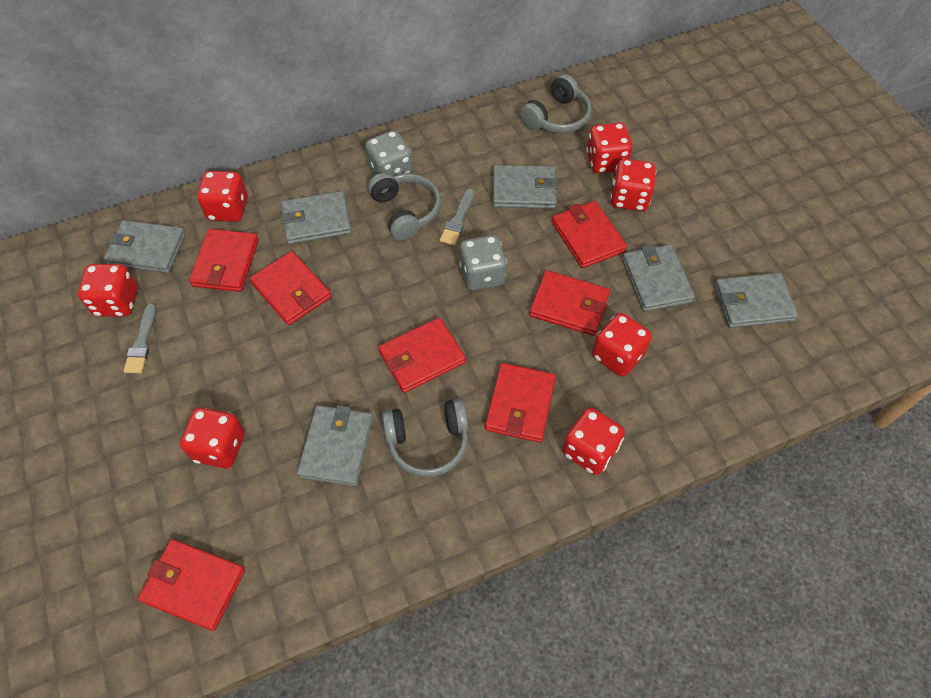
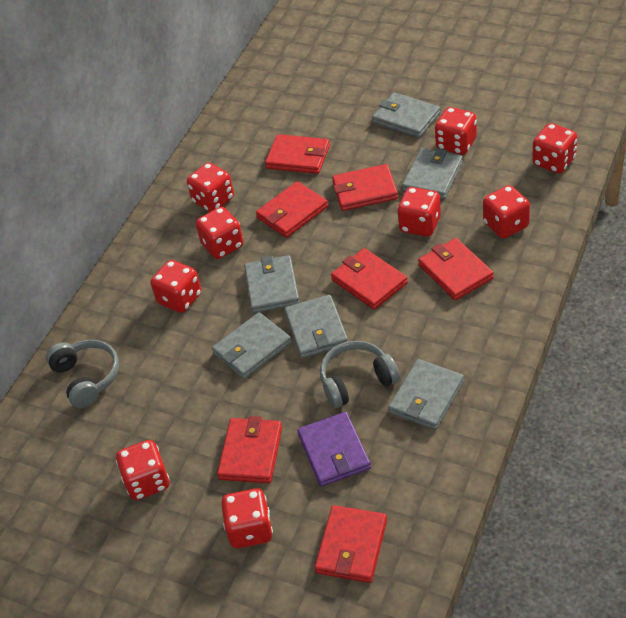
grey brush: 2 -> 0
grey dice: 2 -> 0
grey headphones: 3 -> 2
purple wallet: 0 -> 1
red dice: 7 -> 9

